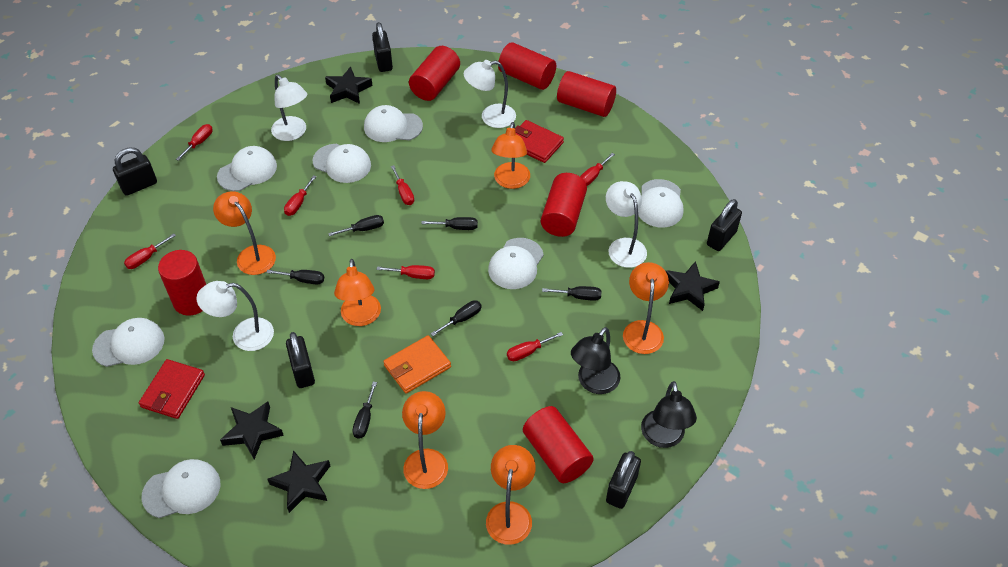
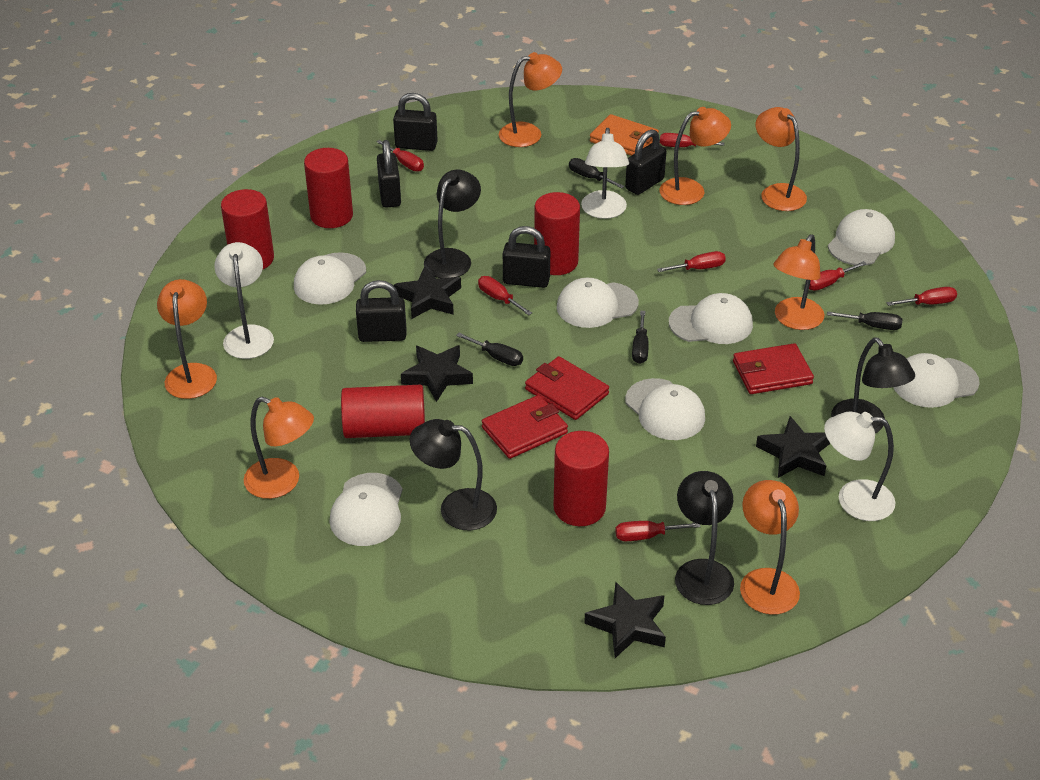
black lamp: 2 -> 4
black screwdriver: 6 -> 4
orange lamp: 6 -> 7
red cylinder: 6 -> 5
red wallet: 2 -> 3
white lamp: 4 -> 3

